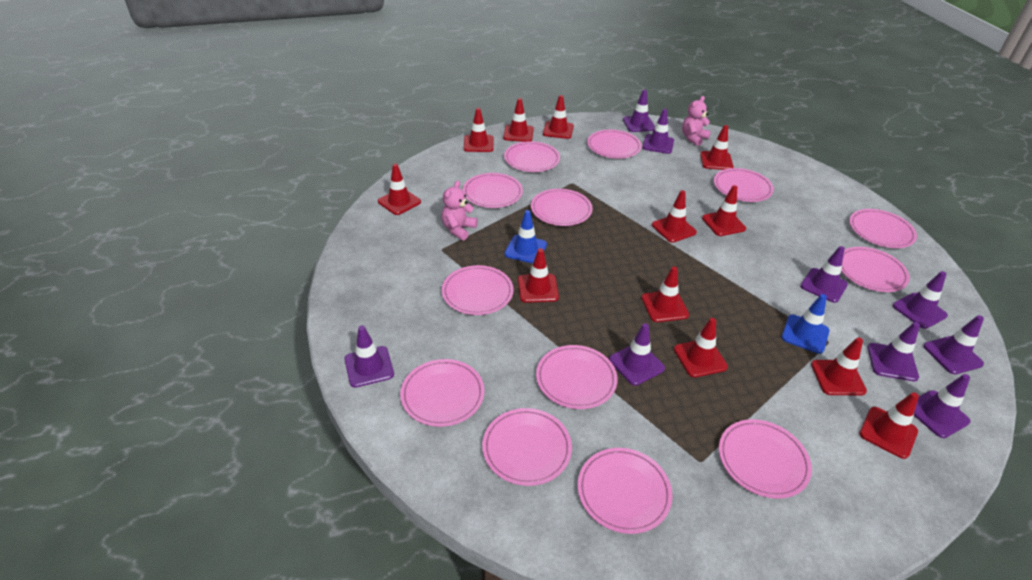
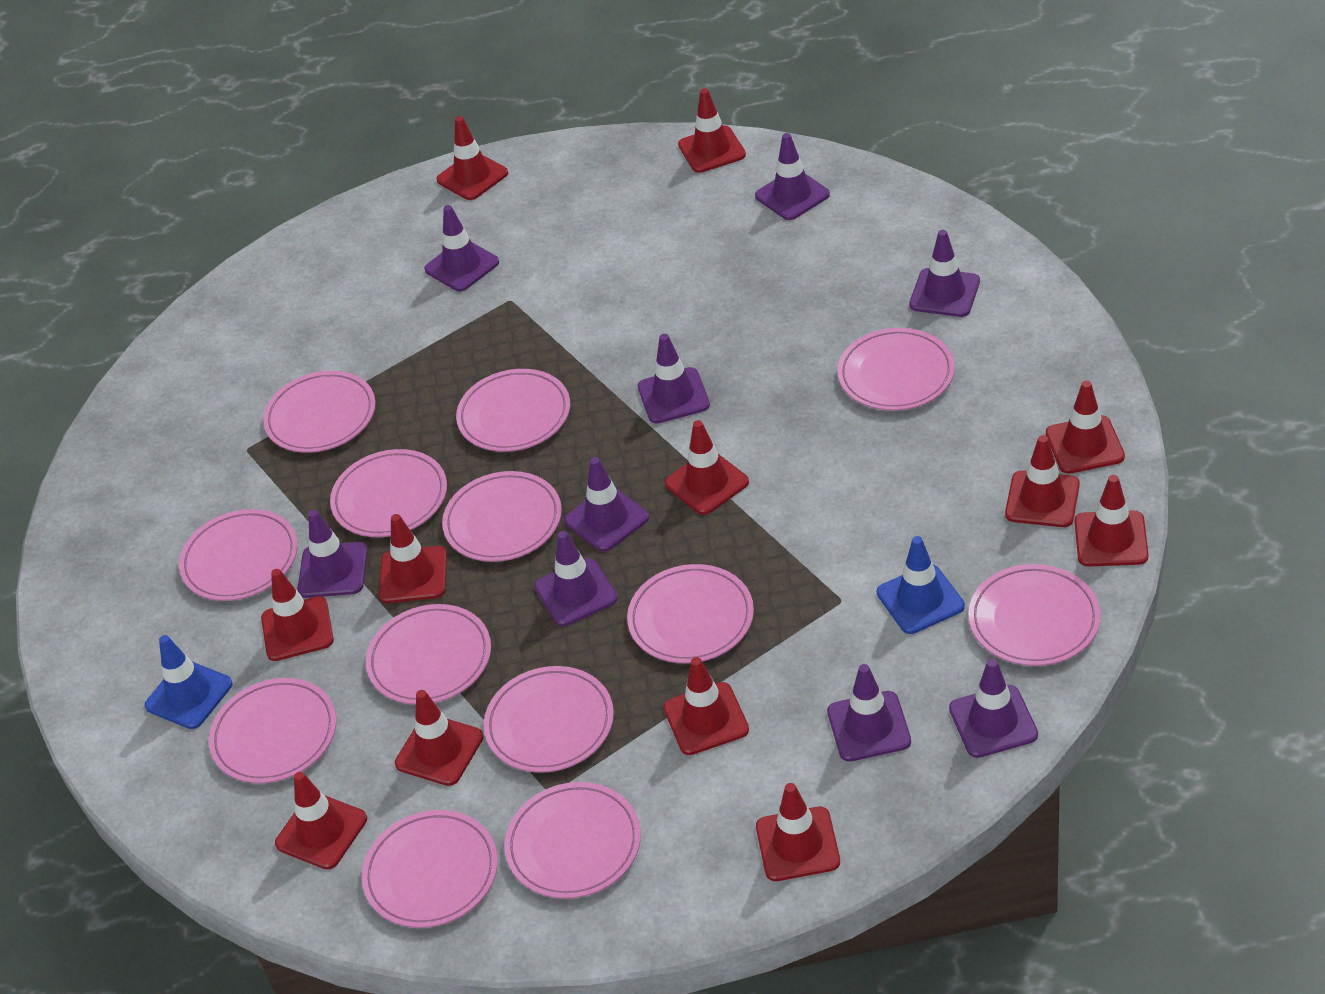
pink teddy bear: 2 -> 0

